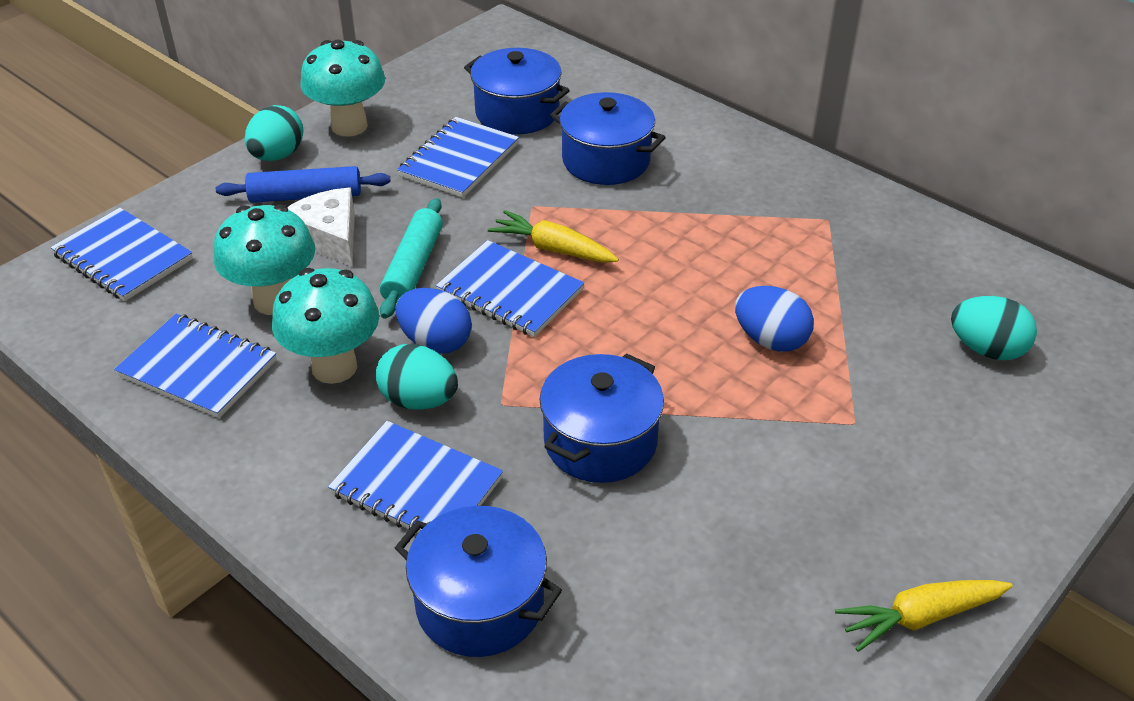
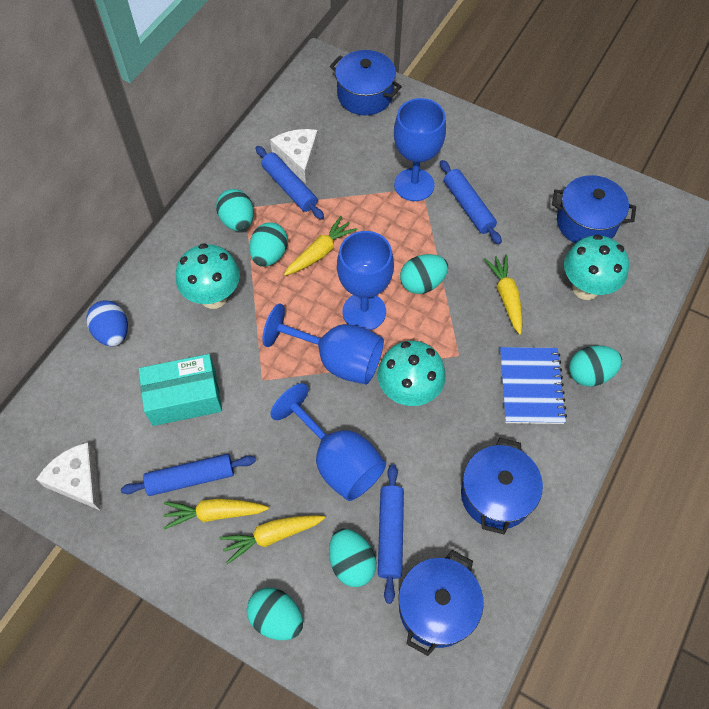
blue egg: 2 -> 1
blue goblet: 0 -> 4
blue notebook: 5 -> 1
blue rolling pin: 1 -> 4
turquoise box: 0 -> 1
turquoise egg: 3 -> 6
turquoise rolling pin: 1 -> 0
white cheese: 1 -> 2
yellow carrot: 2 -> 4

